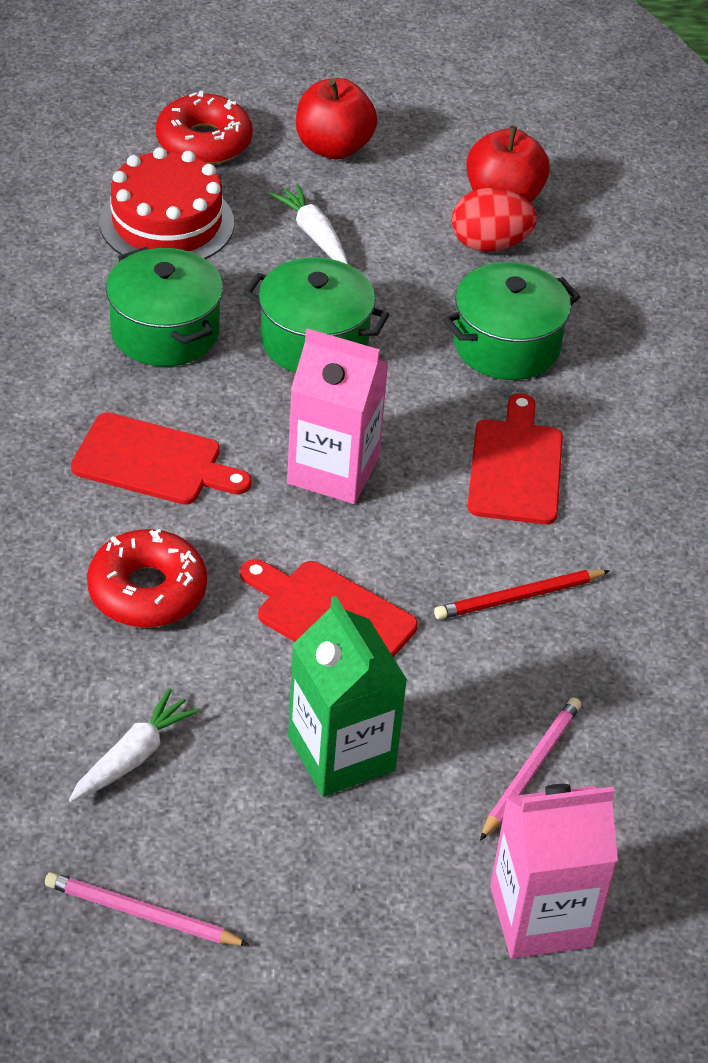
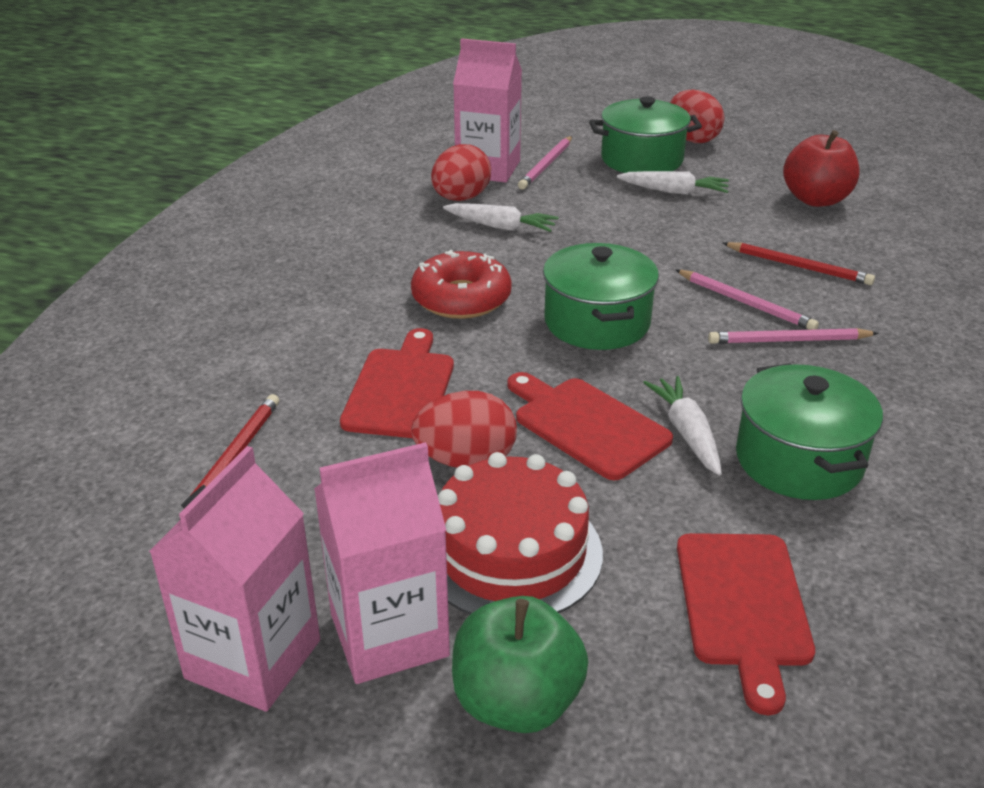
green apple: 0 -> 1
green carton: 1 -> 0
pink carton: 2 -> 3
pink pencil: 2 -> 3
red apple: 2 -> 1
red donut: 2 -> 1
red egg: 1 -> 3
red pencil: 1 -> 2
white carrot: 2 -> 3

